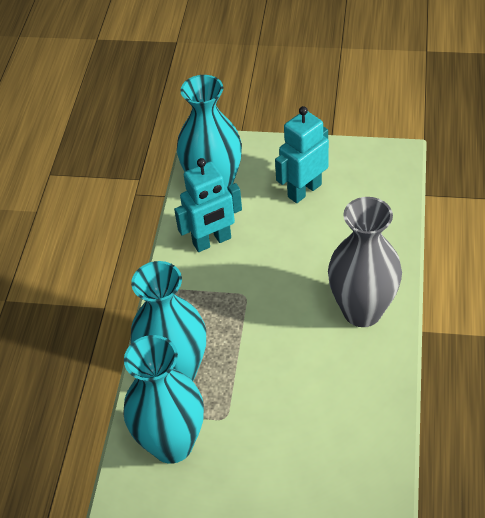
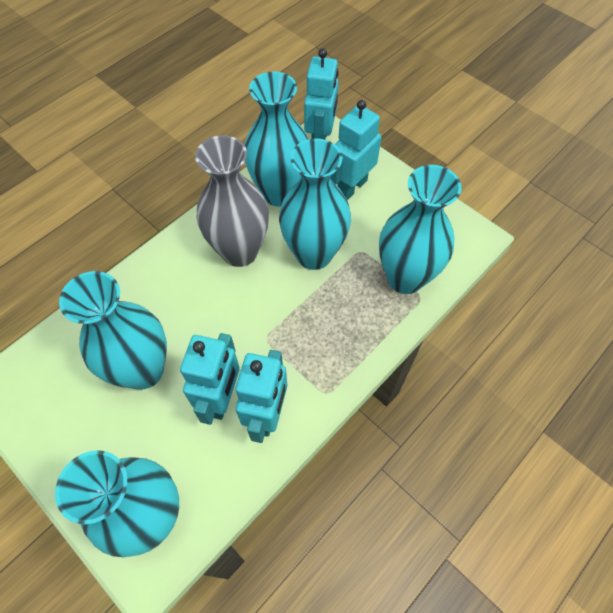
turquoise robot: 2 -> 4
turquoise vase: 3 -> 5

